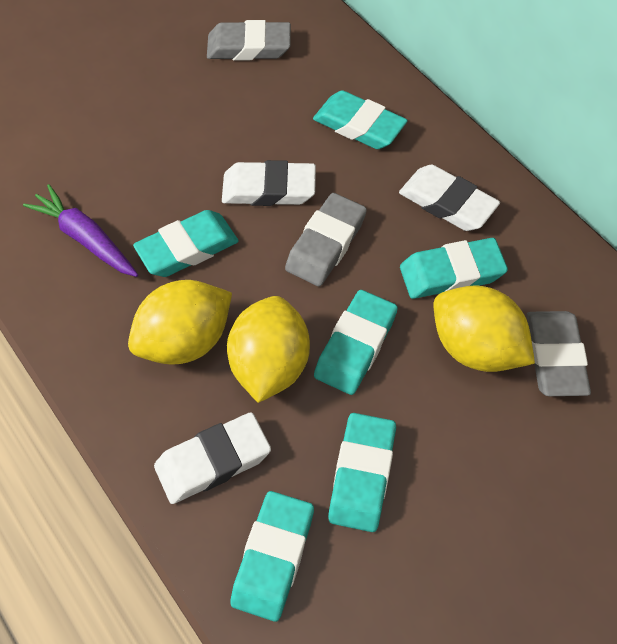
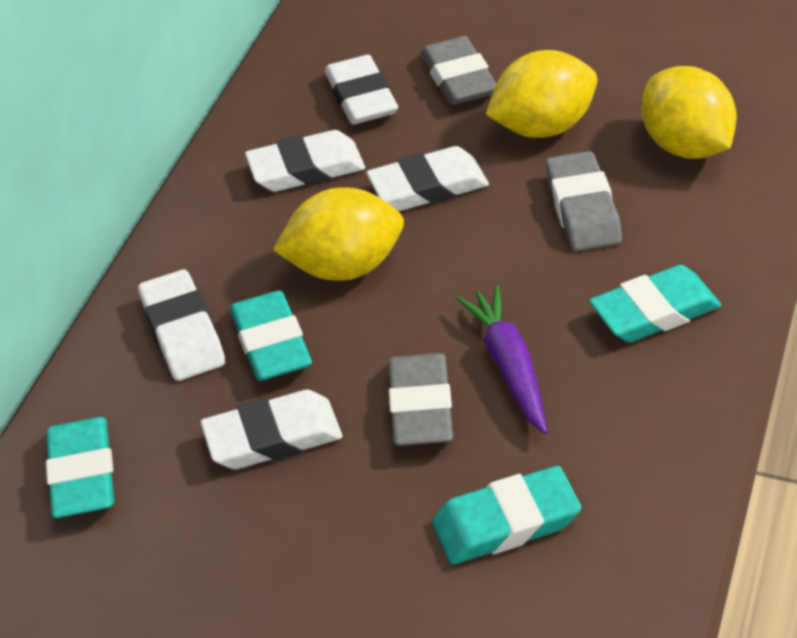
turquoise eraser: 6 -> 4
white eraser: 3 -> 5

